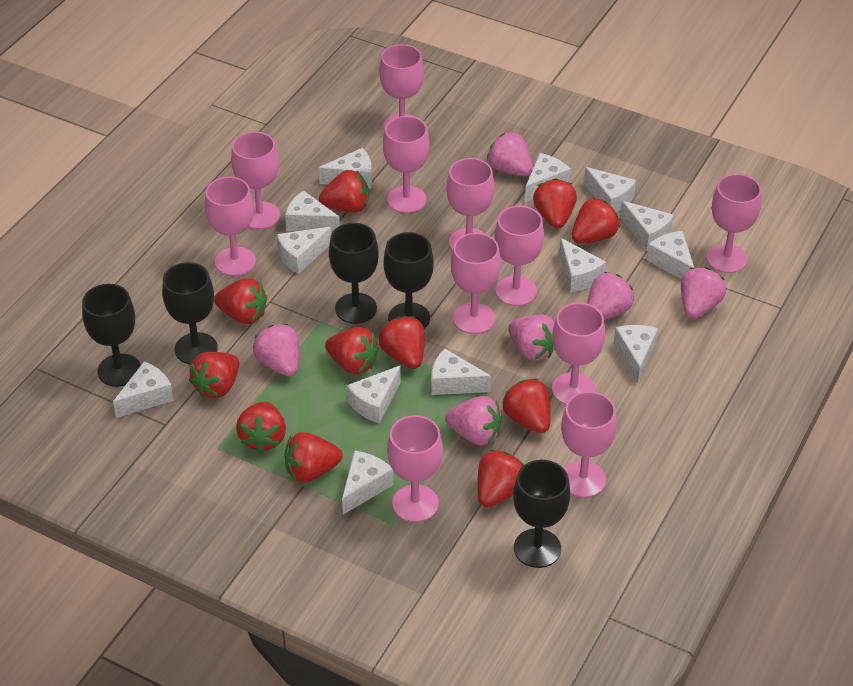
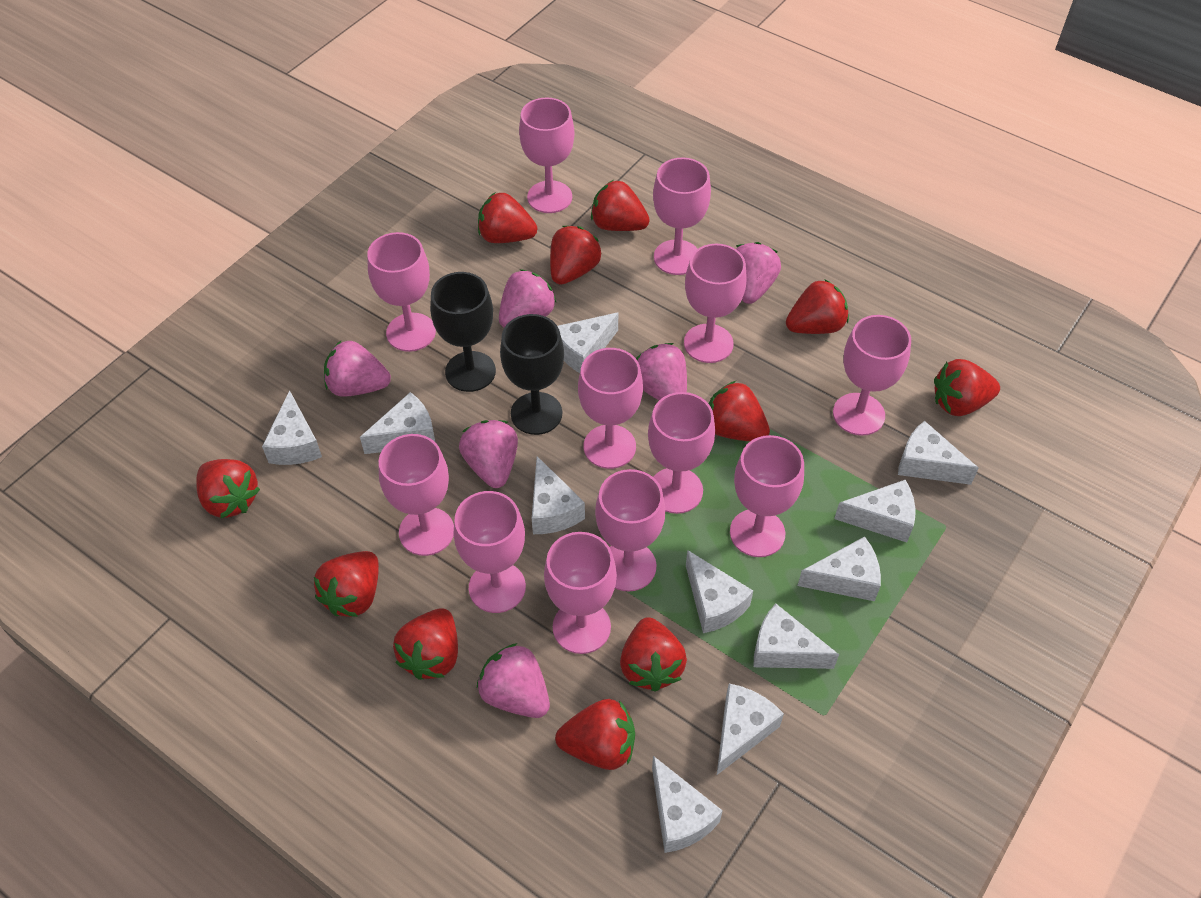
black goblet: 5 -> 2
pink goblet: 11 -> 12
white cheese: 13 -> 11

